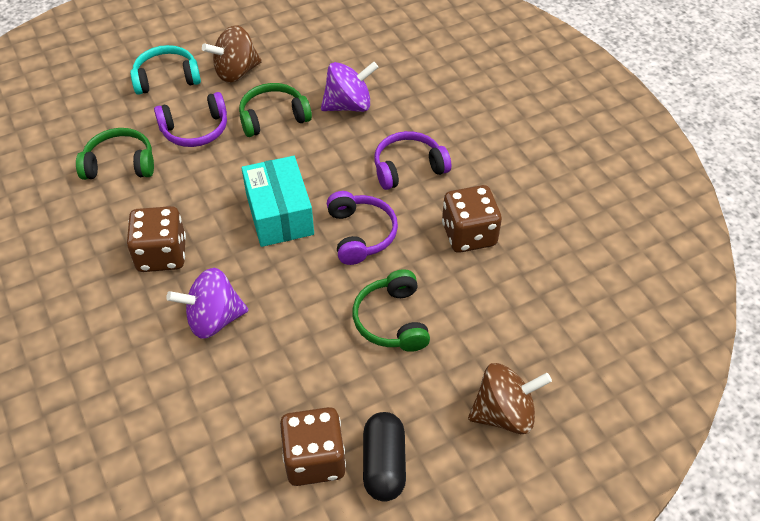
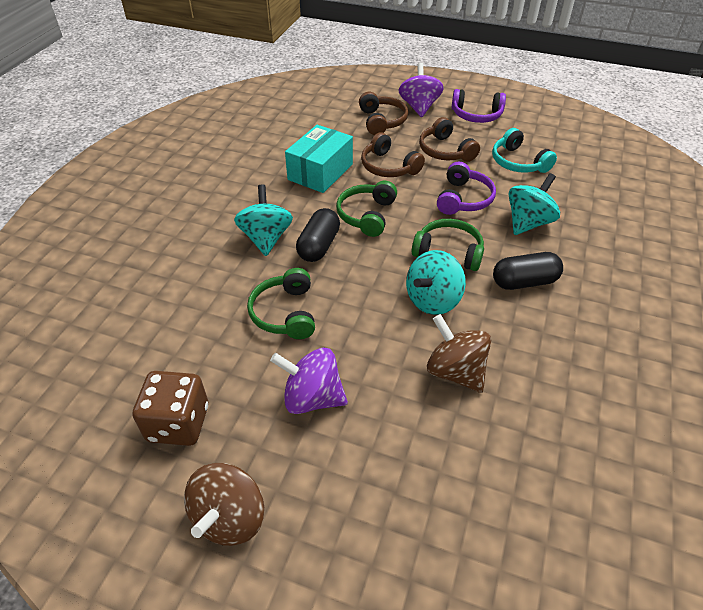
black capsule: 1 -> 2
brown dice: 3 -> 1
brown headphones: 0 -> 3
purple headphones: 3 -> 2
turquoise spinning top: 0 -> 3

